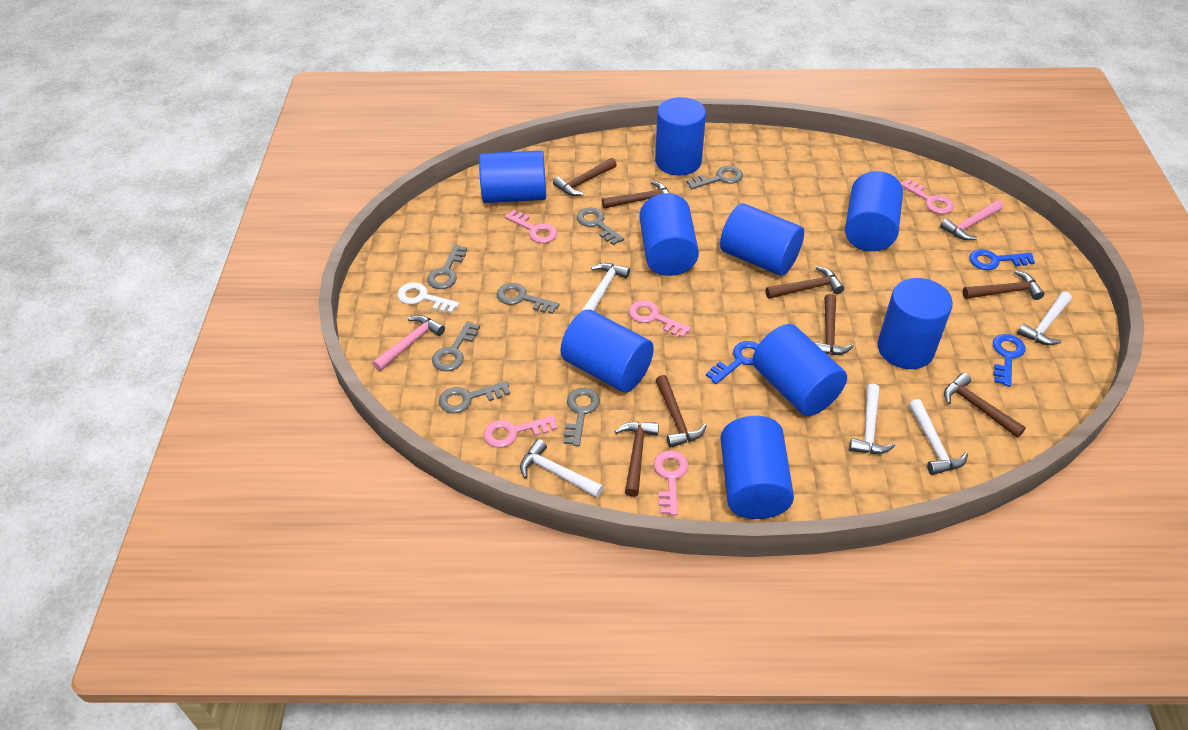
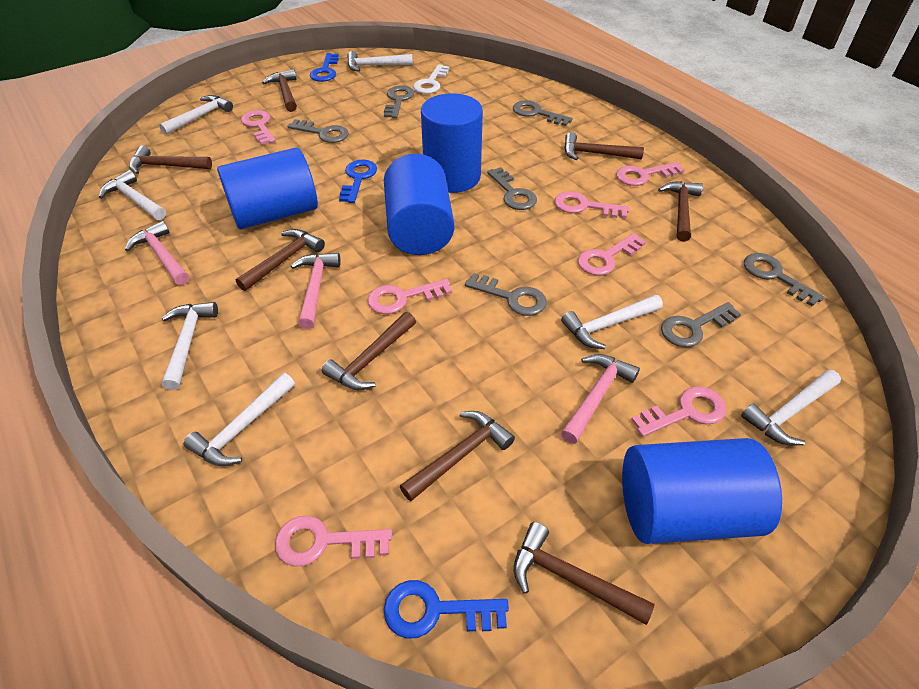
blue cylinder: 9 -> 4
pink hammer: 2 -> 3
pink key: 5 -> 7
white hammer: 5 -> 7

